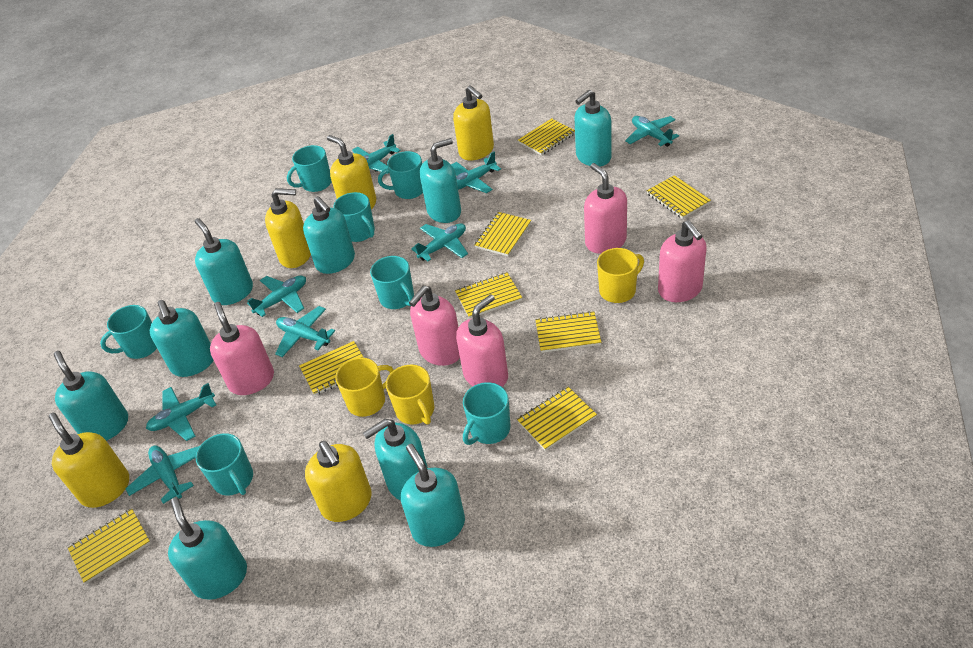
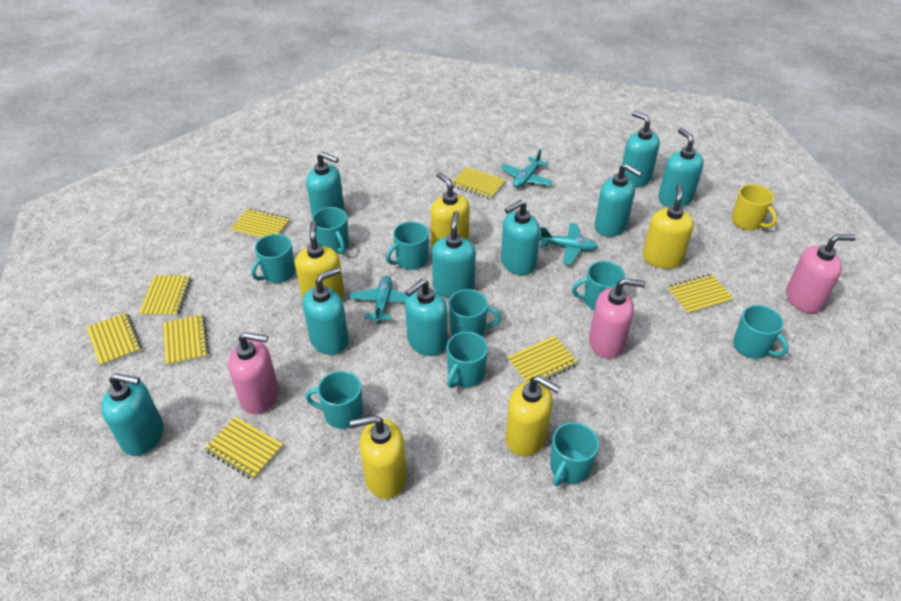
pink soap dispenser: 5 -> 3
turquoise mug: 7 -> 9
turquoise plane: 8 -> 3
yellow mug: 3 -> 1

